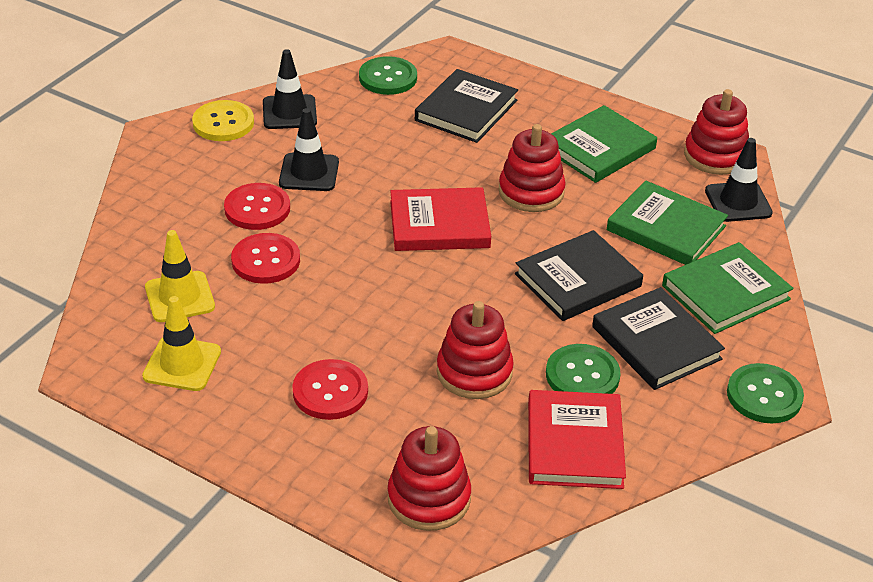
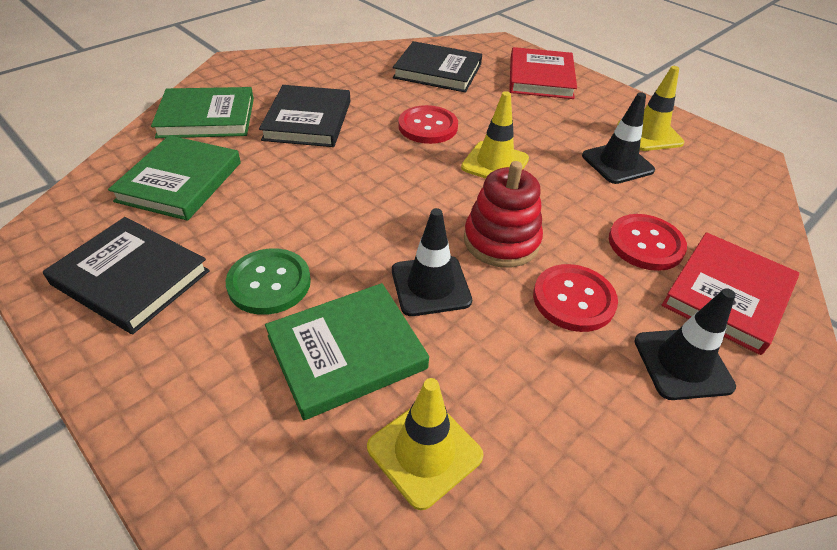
green button: 3 -> 1
red stacking toy: 4 -> 1
yellow button: 1 -> 0
yellow traffic cone: 2 -> 3

